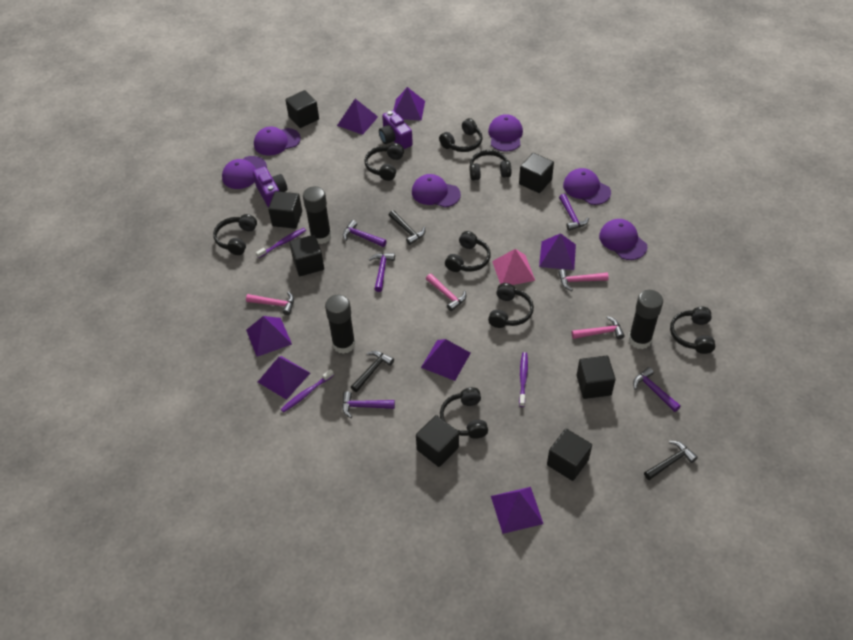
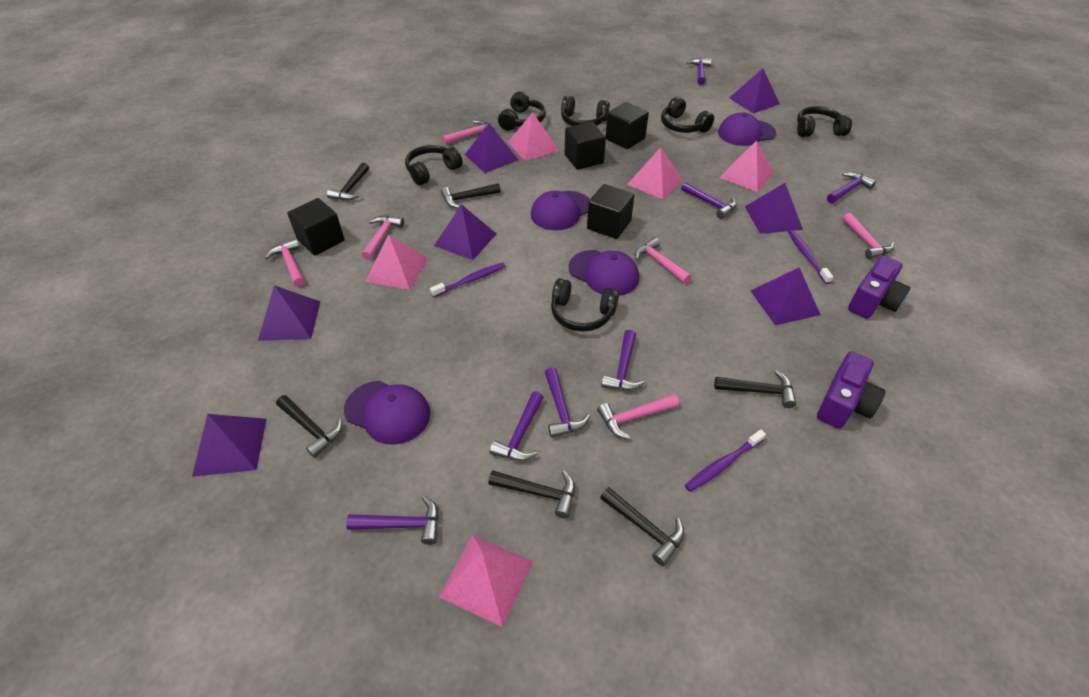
black cube: 7 -> 4
black glue stick: 3 -> 0
black hammer: 3 -> 6
black headphones: 8 -> 6
pink hammer: 4 -> 6
pink pyramid: 1 -> 5
purple cap: 6 -> 4
purple hammer: 5 -> 7

